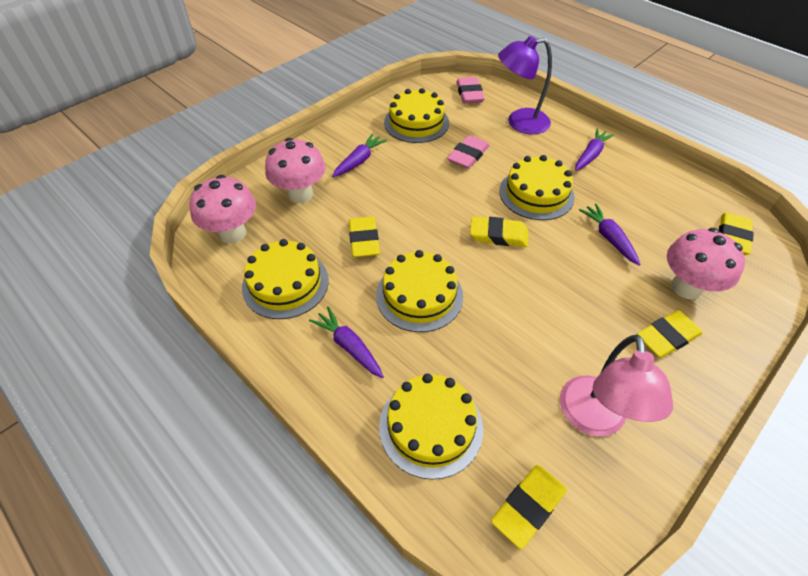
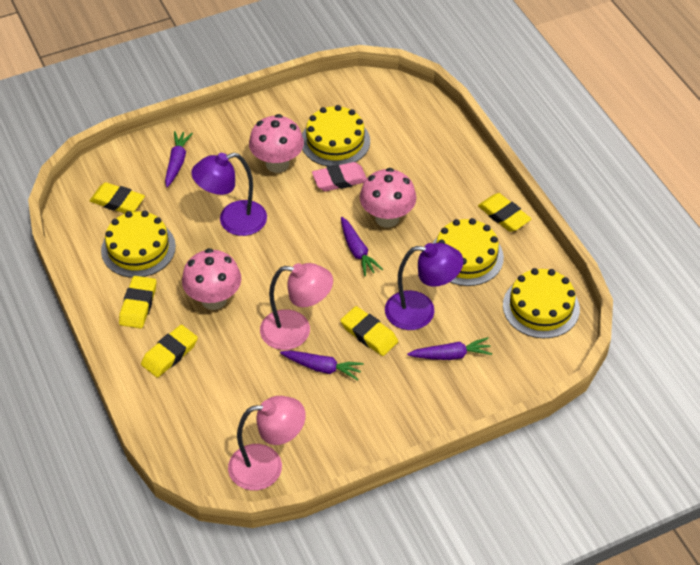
pink eraser: 2 -> 1
pink lamp: 1 -> 2
purple lamp: 1 -> 2
yellow cake: 5 -> 4

